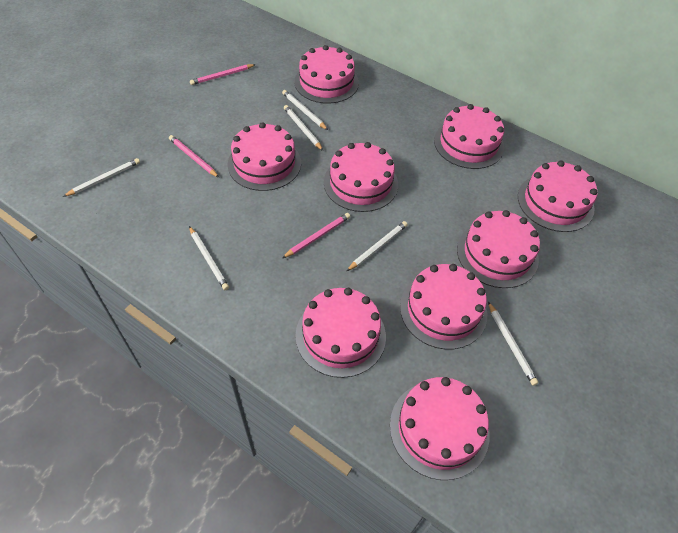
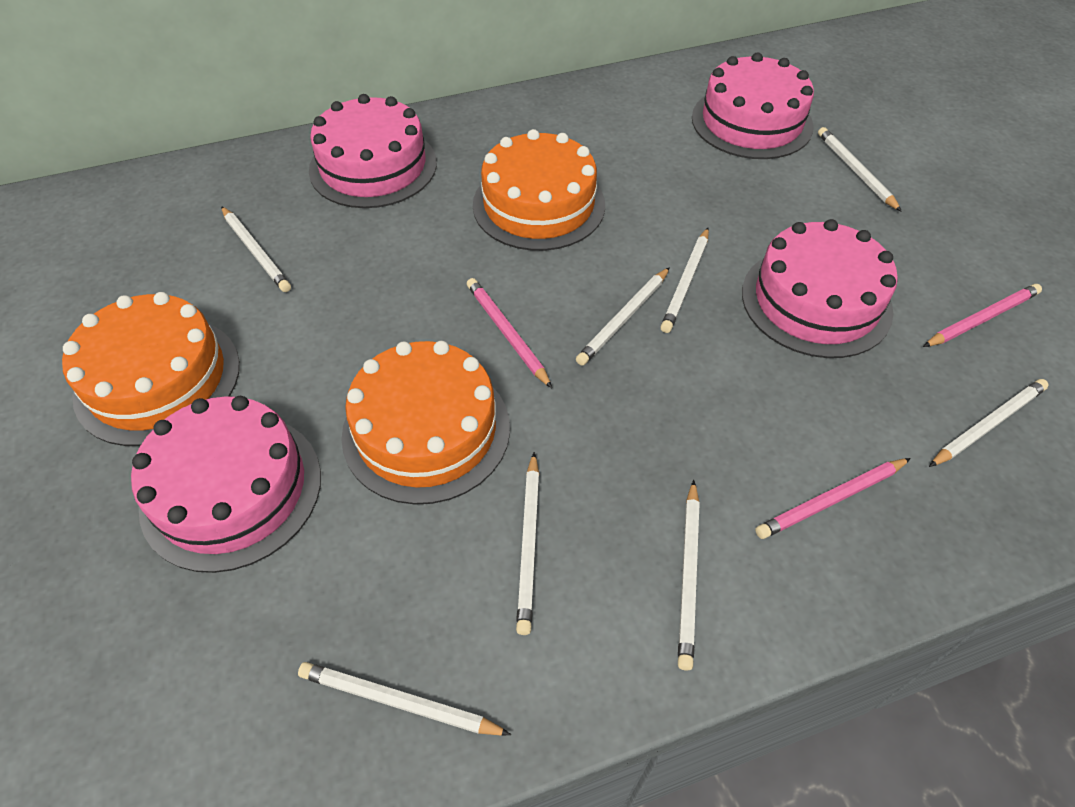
orange cake: 0 -> 3
pink cake: 9 -> 4
white pencil: 6 -> 8

